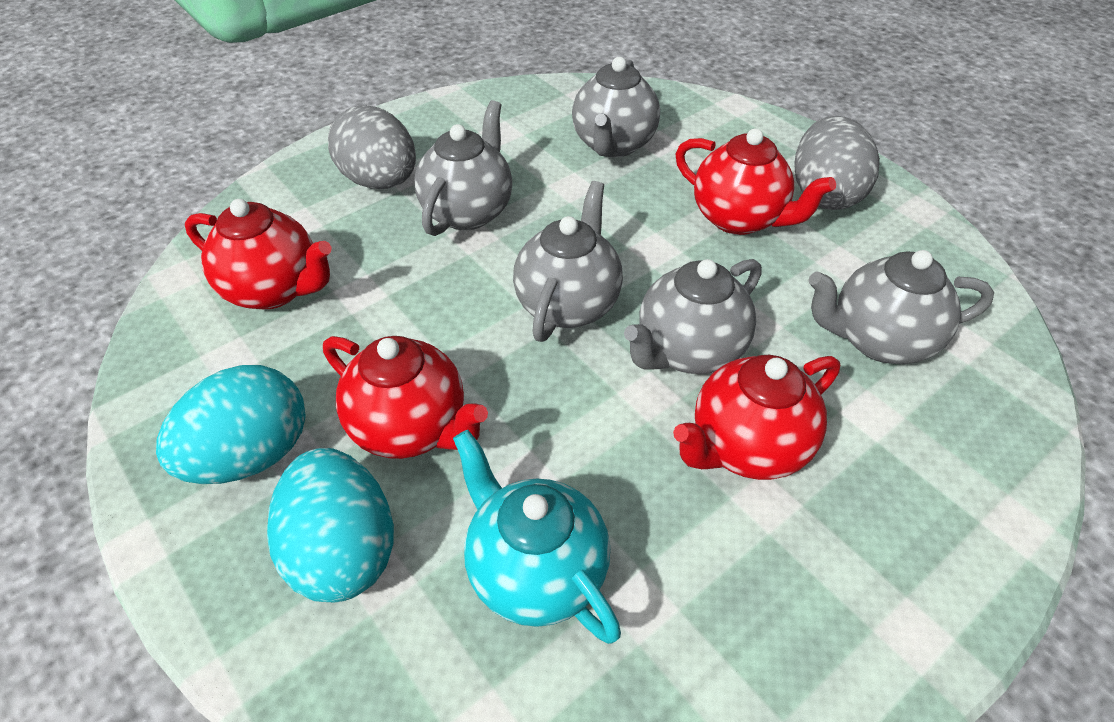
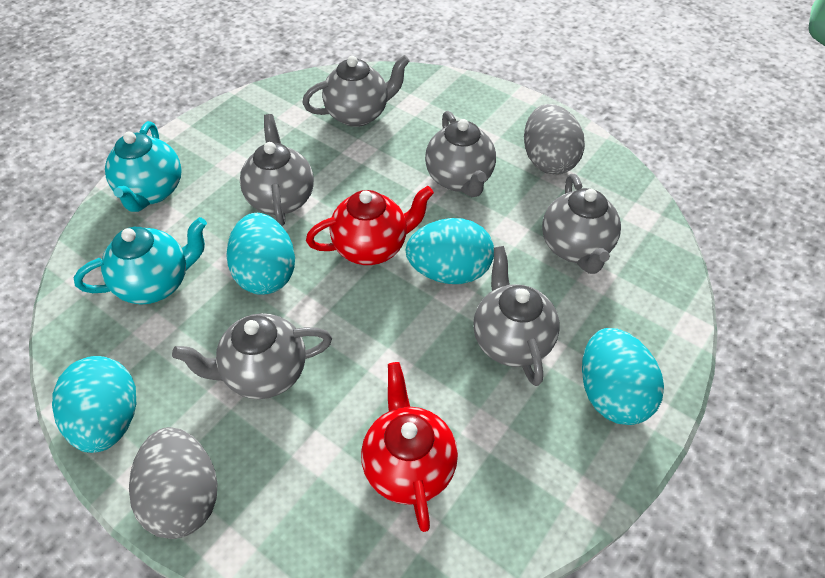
grey teapot: 5 -> 6
red teapot: 4 -> 2
turquoise egg: 2 -> 4
turquoise teapot: 1 -> 2

